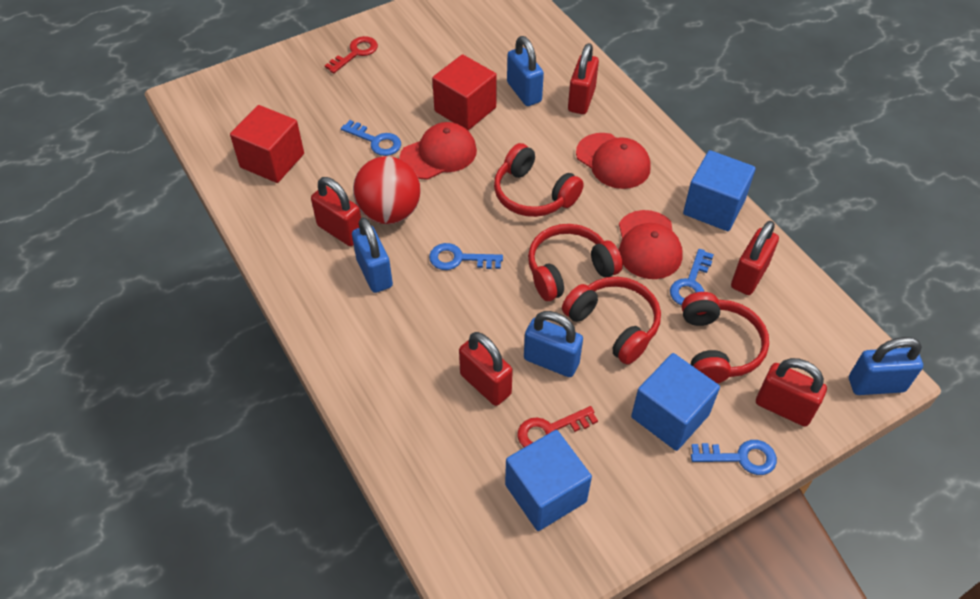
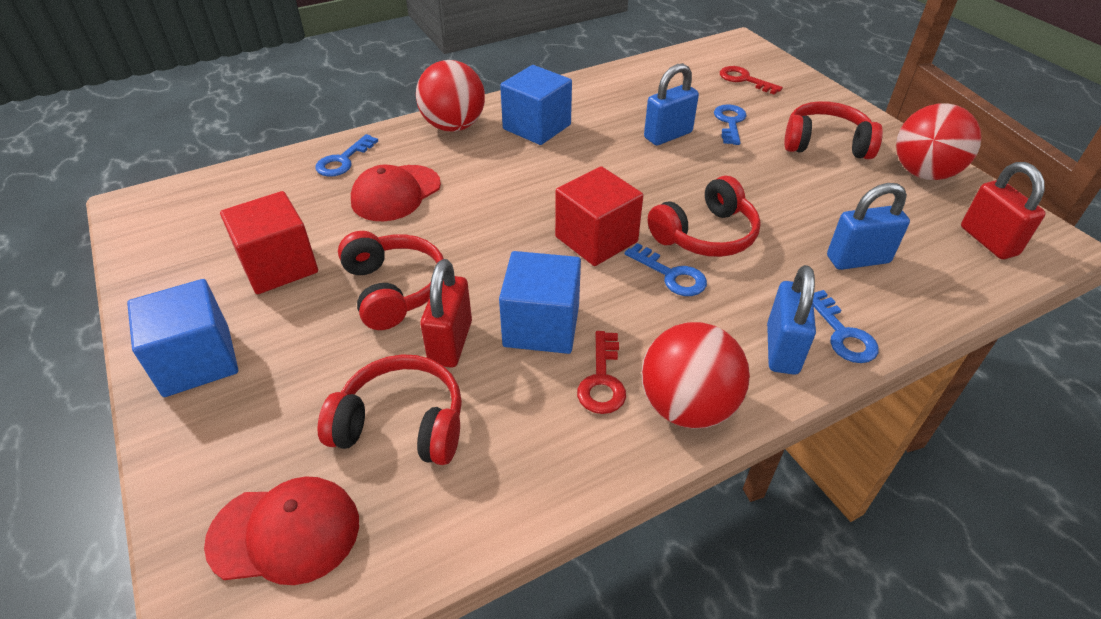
blue padlock: 4 -> 3
red ball: 1 -> 3
red cap: 3 -> 2
red padlock: 5 -> 2

